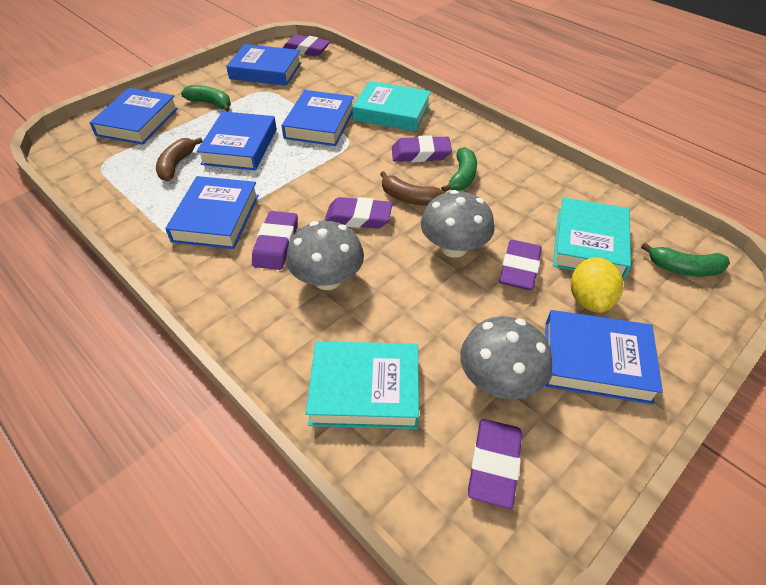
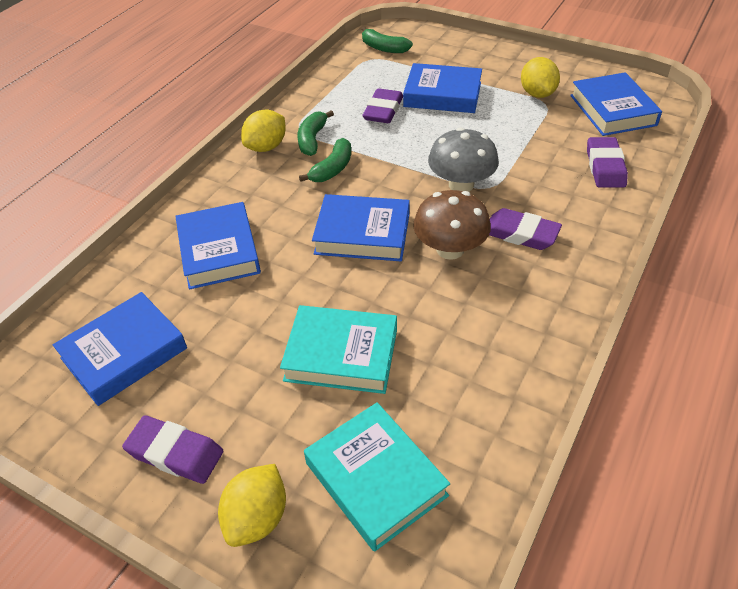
blue book: 6 -> 5
brown banana: 2 -> 0
brown mushroom: 0 -> 1
grey mushroom: 3 -> 1
purple eraser: 6 -> 4
turquoise book: 3 -> 2
yellow lemon: 1 -> 3

